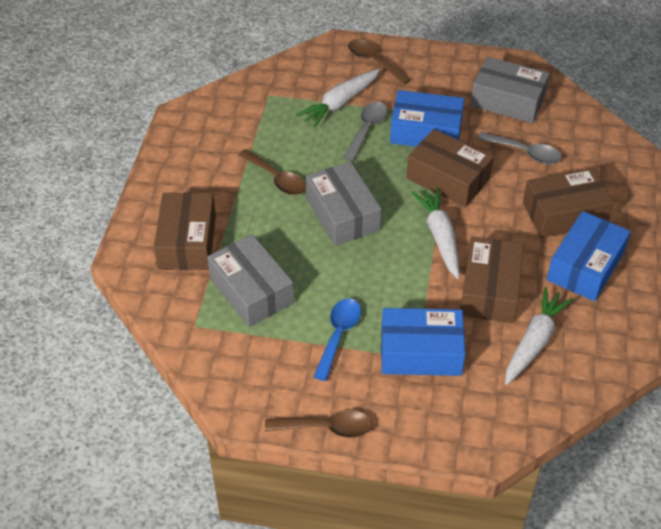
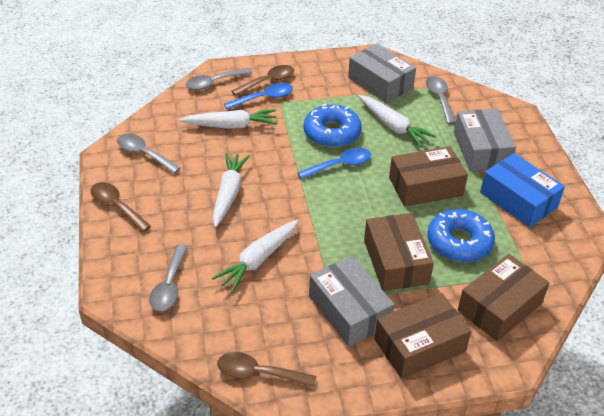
blue box: 3 -> 1
blue donut: 0 -> 2
blue spoon: 1 -> 2
grey spoon: 2 -> 4
white carrot: 3 -> 4

